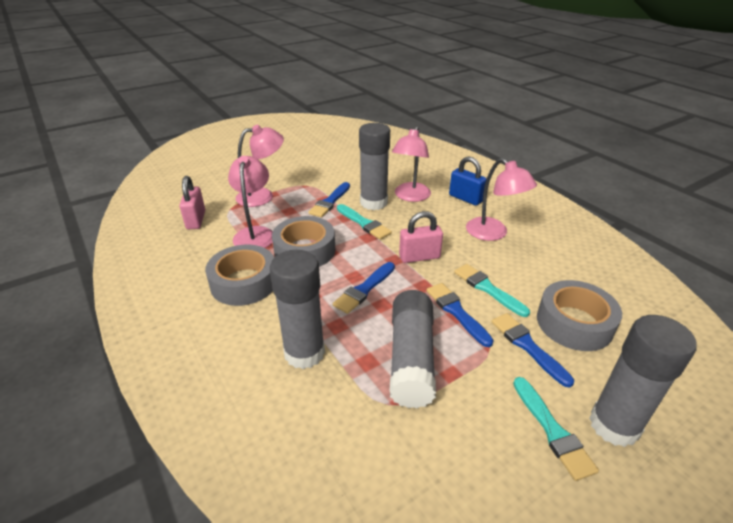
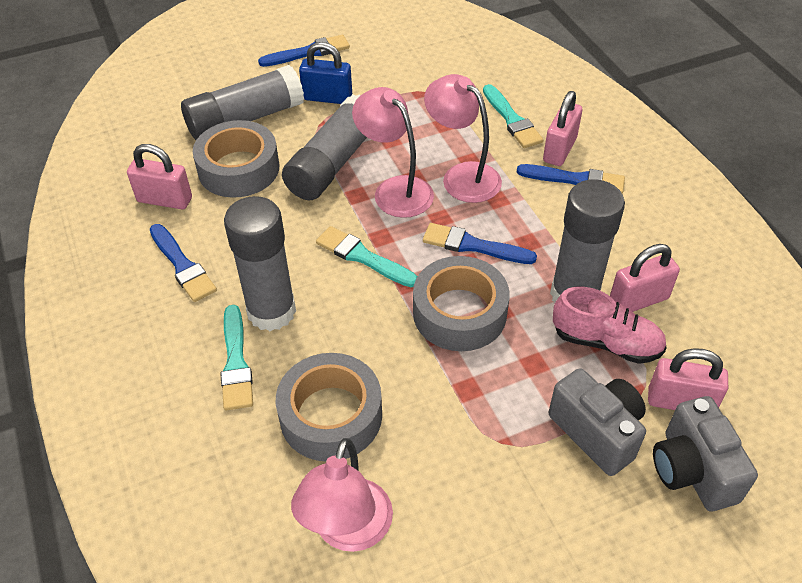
grey camera: 0 -> 2
pink lamp: 4 -> 3
pink padlock: 2 -> 4
pink shoe: 0 -> 1

